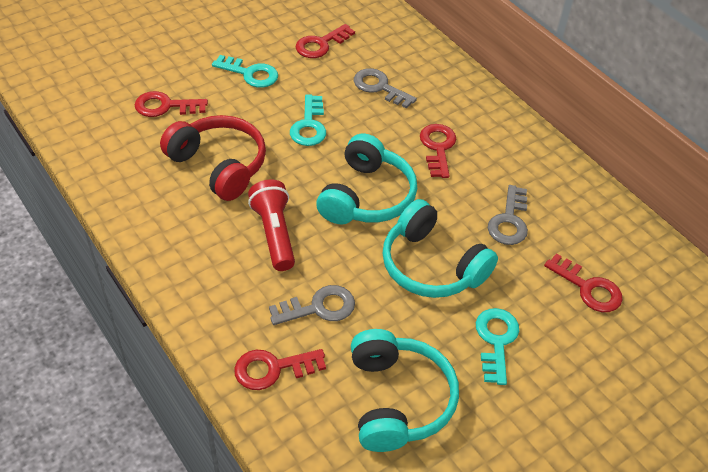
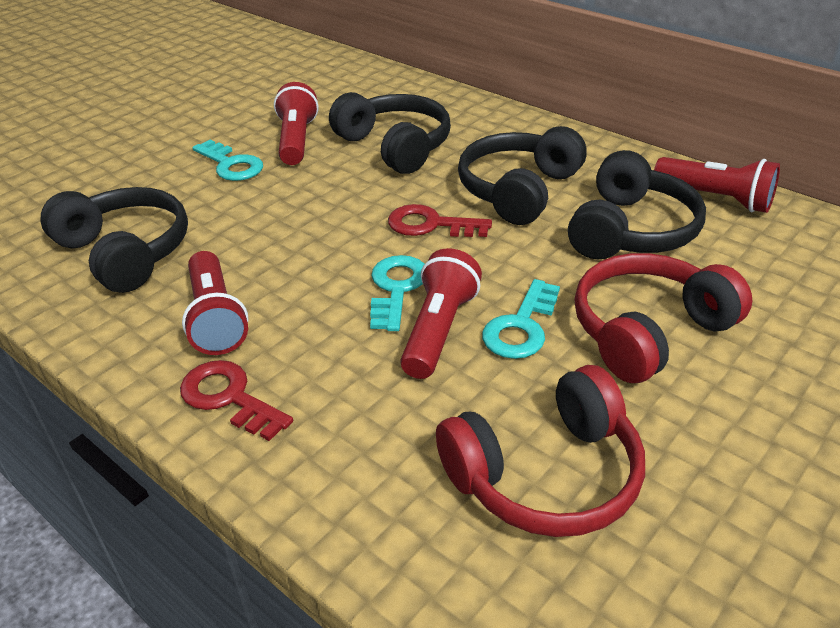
black headphones: 0 -> 4
grey key: 3 -> 0
red flashlight: 1 -> 4
red headphones: 1 -> 2
red key: 5 -> 2
turquoise headphones: 3 -> 0

